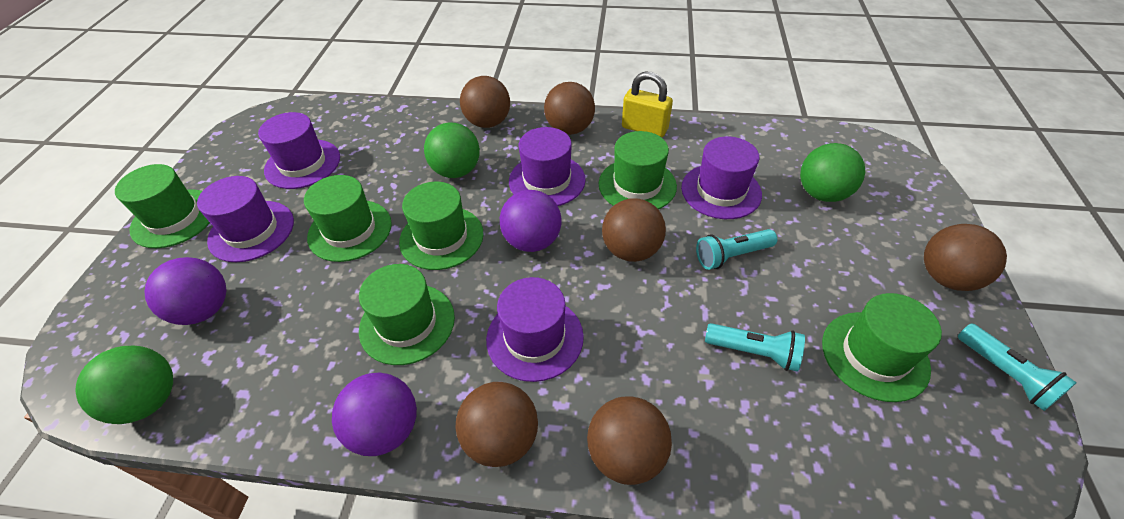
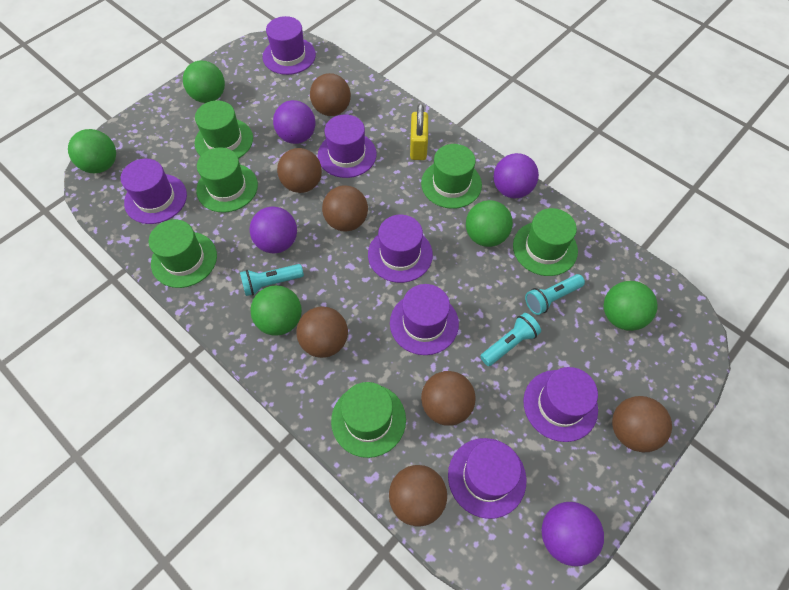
brown ball: 6 -> 7
green ball: 3 -> 5
purple ball: 3 -> 4
purple hat: 5 -> 7

